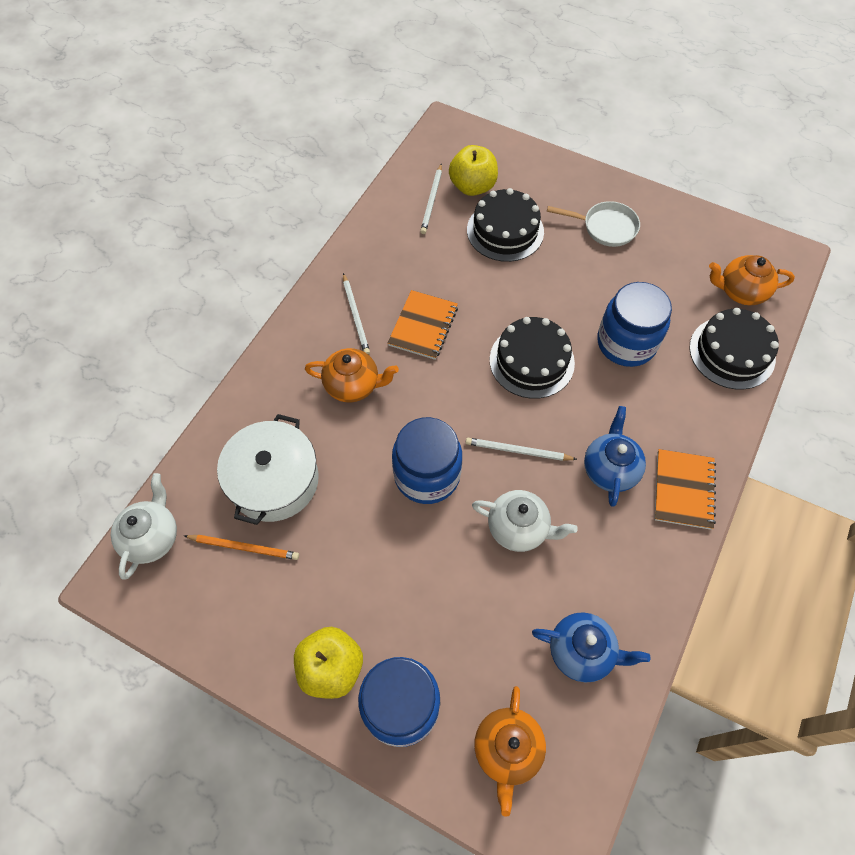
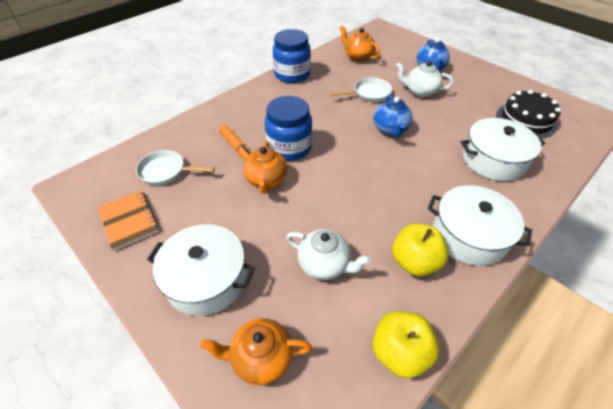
black cake: 3 -> 1
blue jar: 3 -> 2
orange marker: 0 -> 1
orange notebook: 2 -> 1
orange pencil: 1 -> 0
white pan: 1 -> 2
white pencil: 3 -> 0
white pot: 1 -> 3

